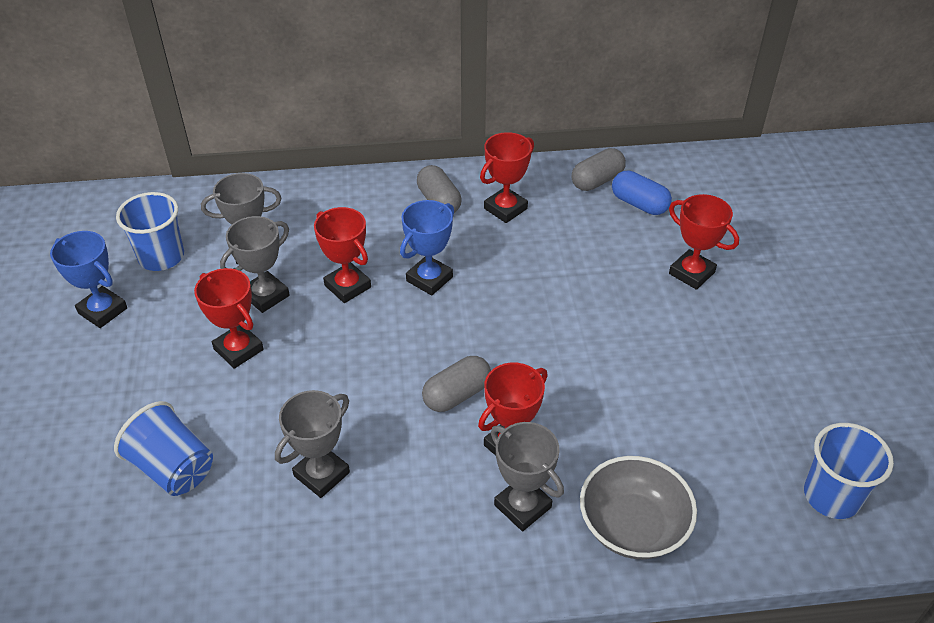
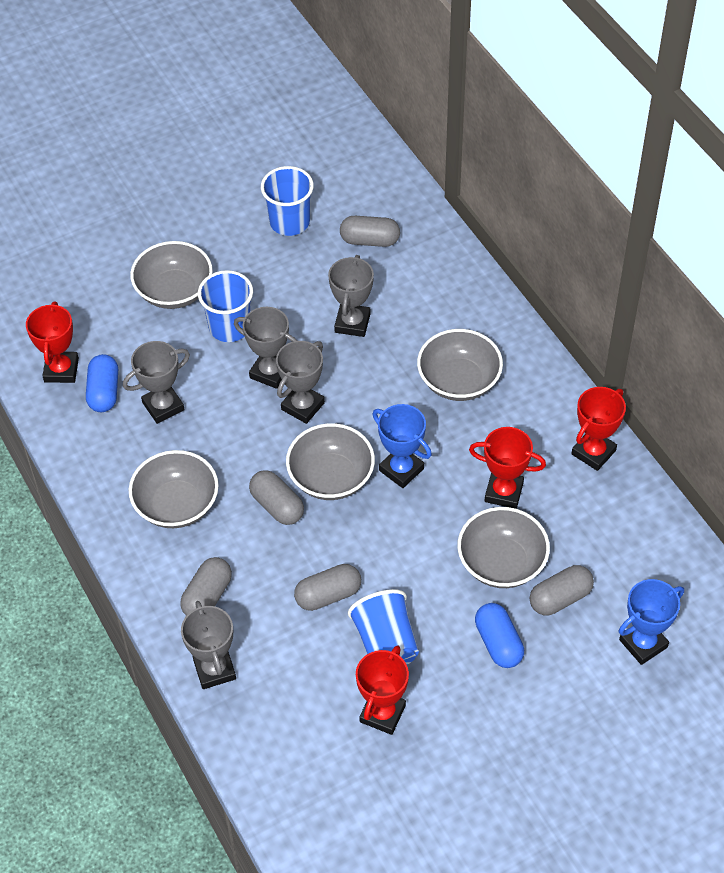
blue capsule: 1 -> 2
grey bowl: 1 -> 5
grey capsule: 3 -> 5
grey trophy: 4 -> 5
red trophy: 5 -> 4

